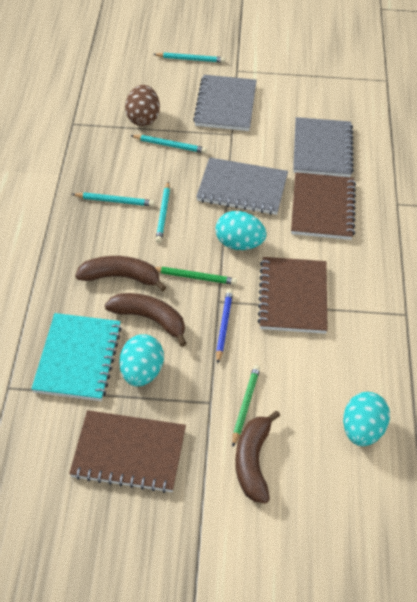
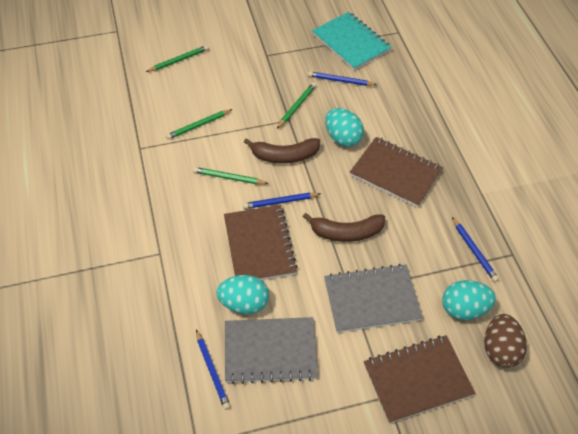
blue pencil: 1 -> 4
brown banana: 3 -> 2
green pencil: 2 -> 4
grey notebook: 3 -> 2
turquoise pencil: 4 -> 0

